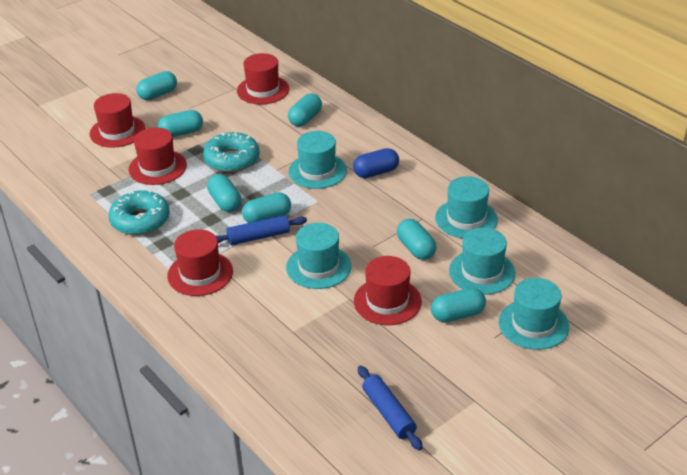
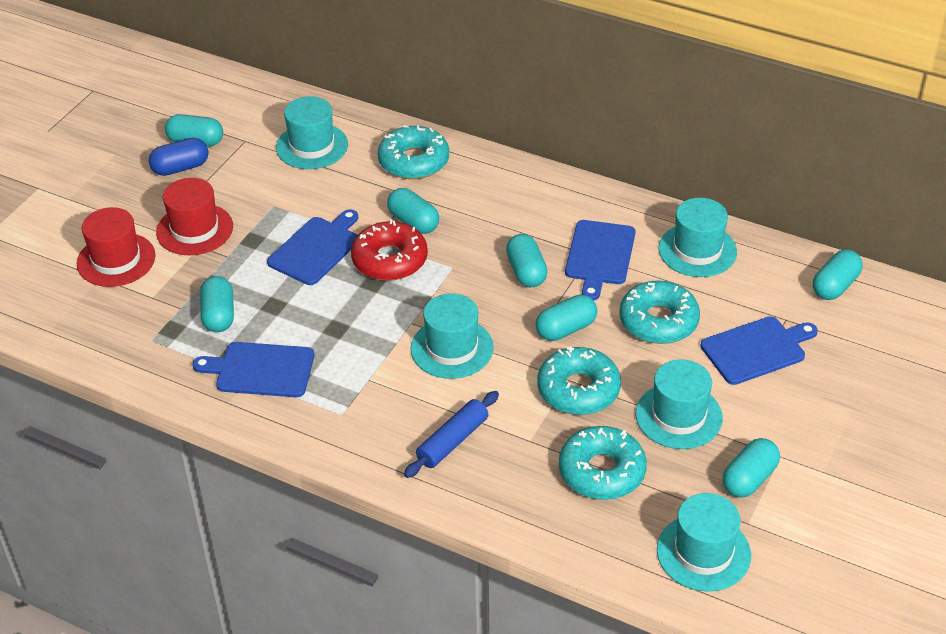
blue cutting board: 0 -> 4
blue rolling pin: 2 -> 1
red donut: 0 -> 1
red hat: 5 -> 2
turquoise donut: 2 -> 4

